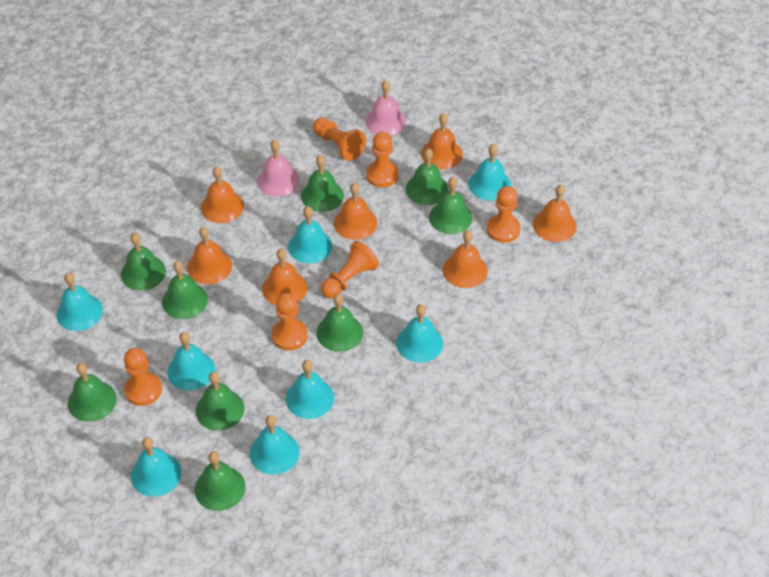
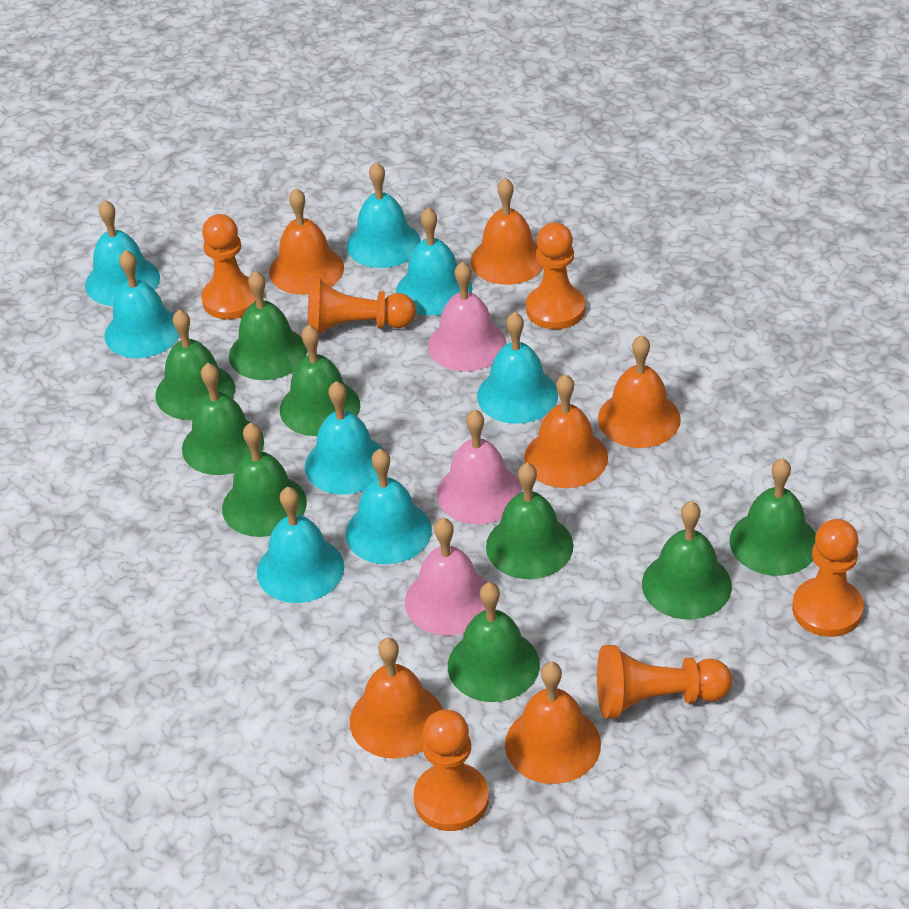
orange bell: 7 -> 6
pink bell: 2 -> 3

